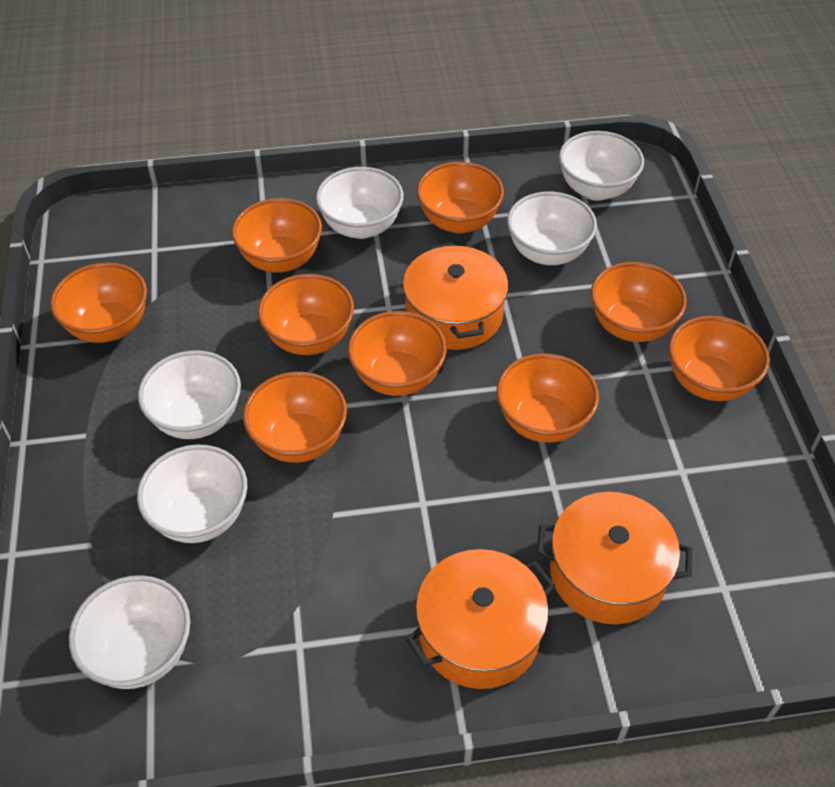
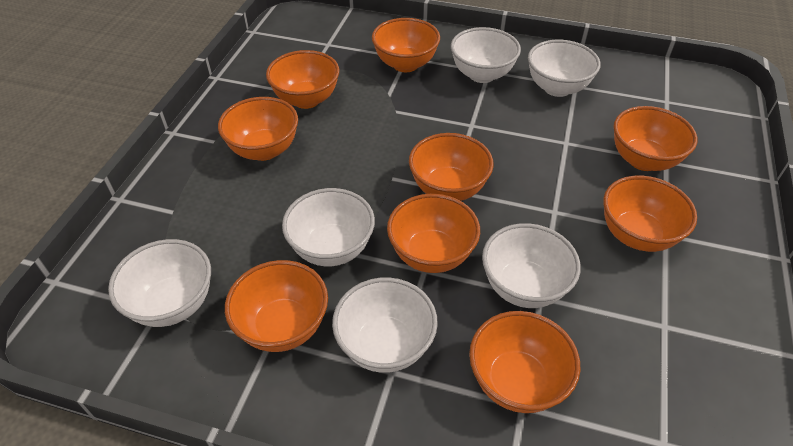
orange pot: 3 -> 0

